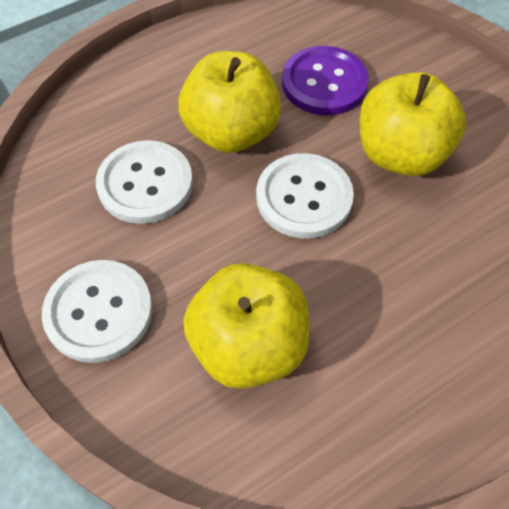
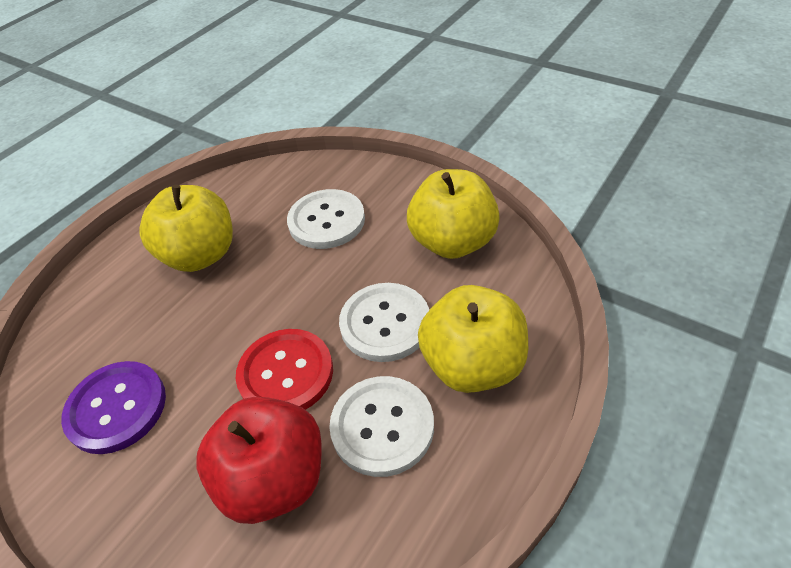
red apple: 0 -> 1
red button: 0 -> 1

